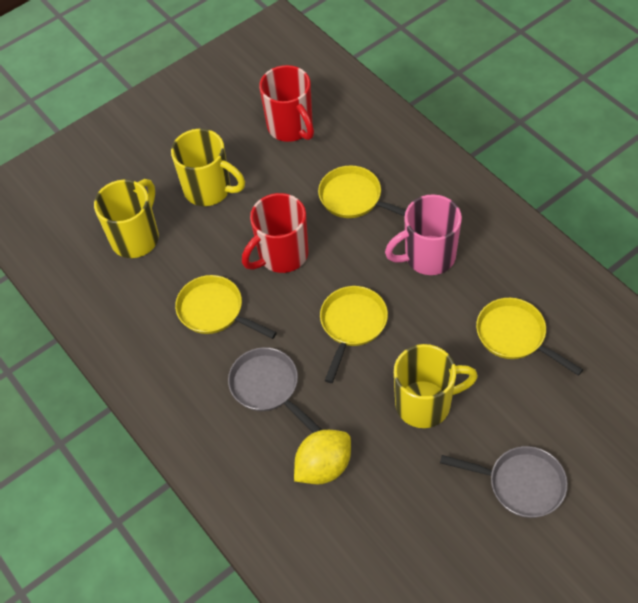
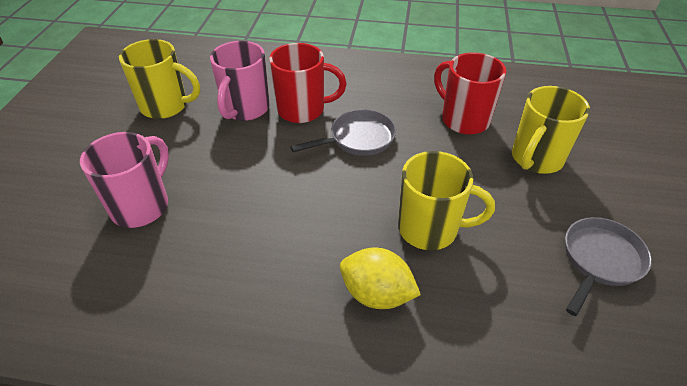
pink mug: 1 -> 2
yellow pan: 4 -> 0

